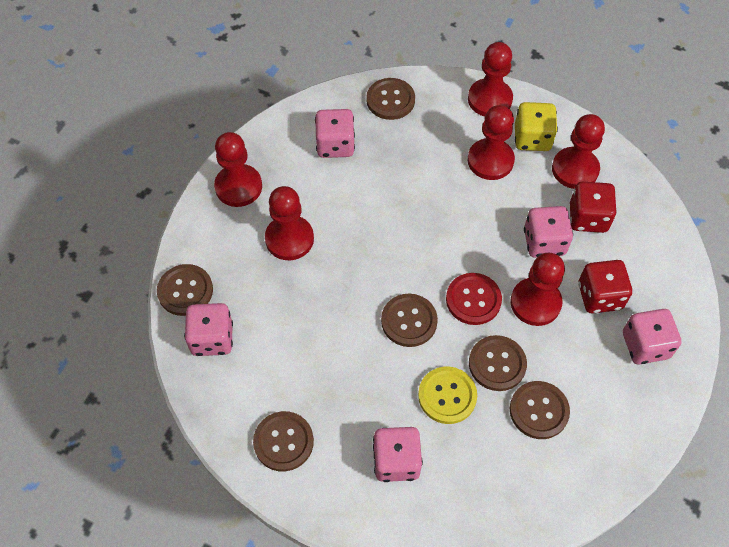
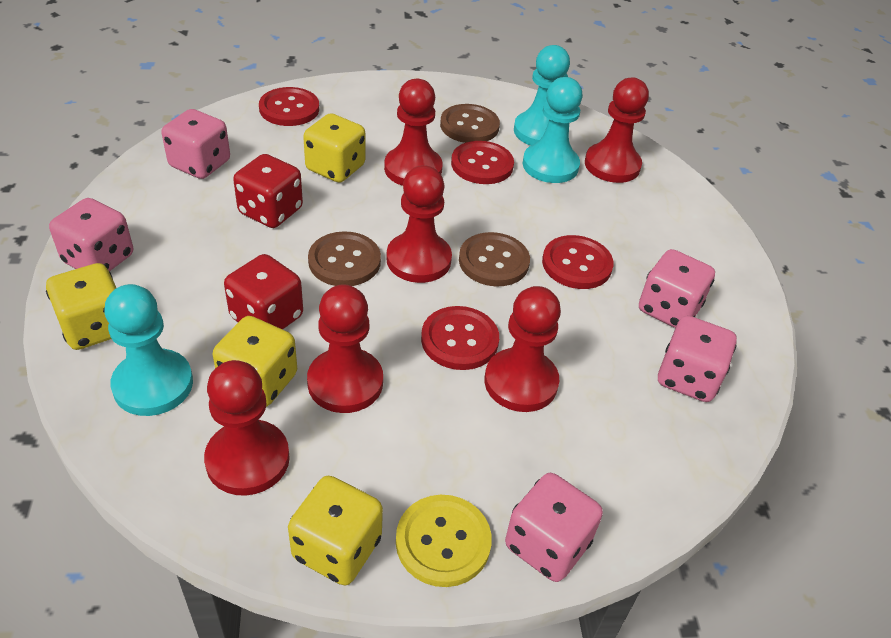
brown button: 6 -> 3
red button: 1 -> 4
turquoise pawn: 0 -> 3
yellow dice: 1 -> 4

